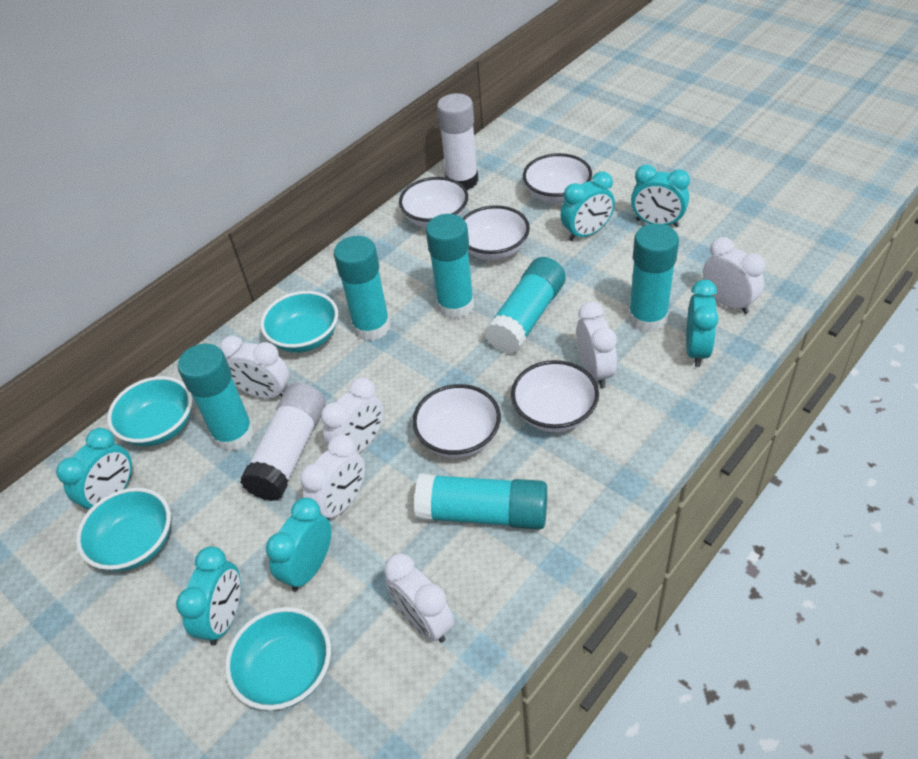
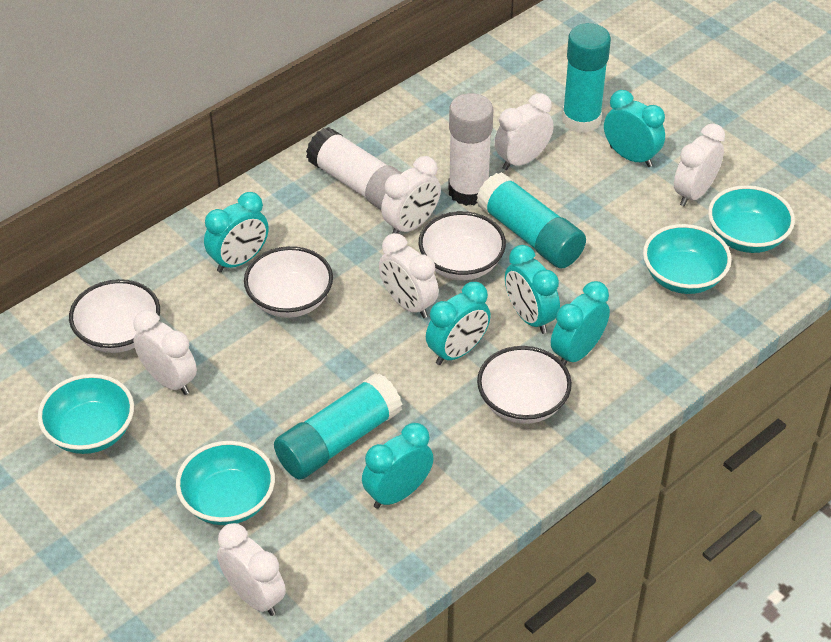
turquoise glue stick: 6 -> 3
white bowl: 5 -> 4

